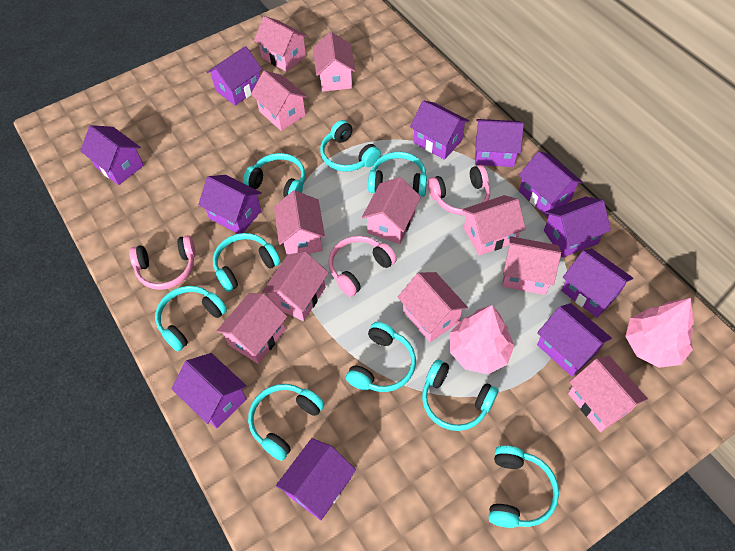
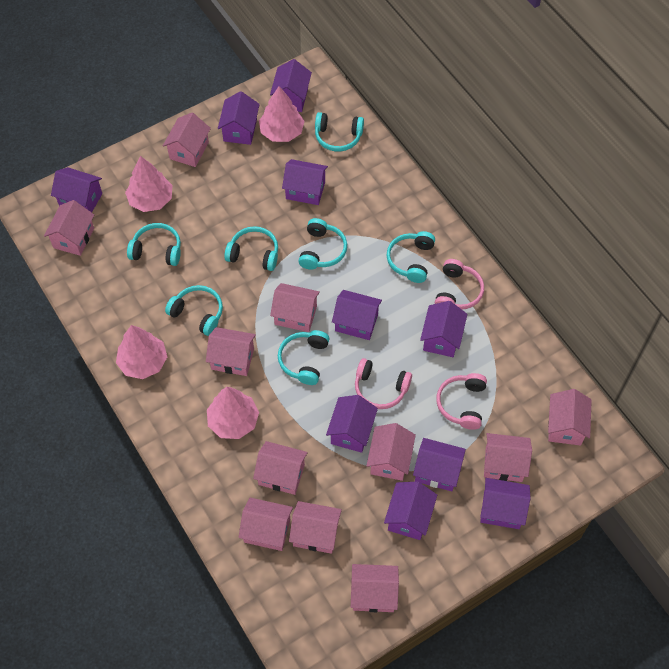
pink tree: 2 -> 4
purple house: 11 -> 10
turquoise headphones: 9 -> 7

